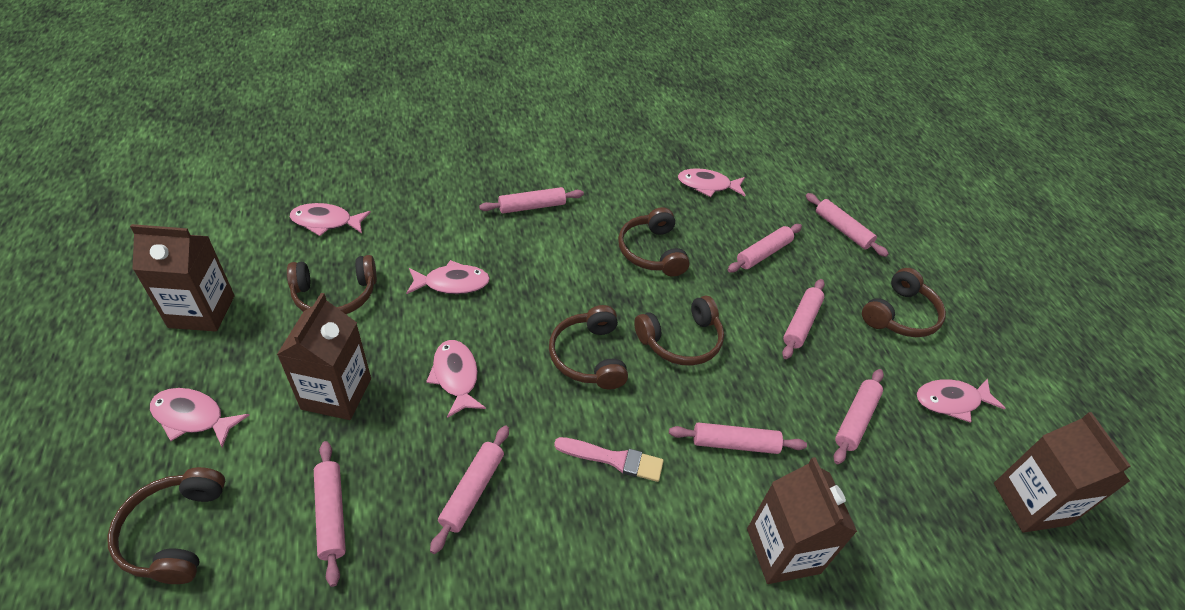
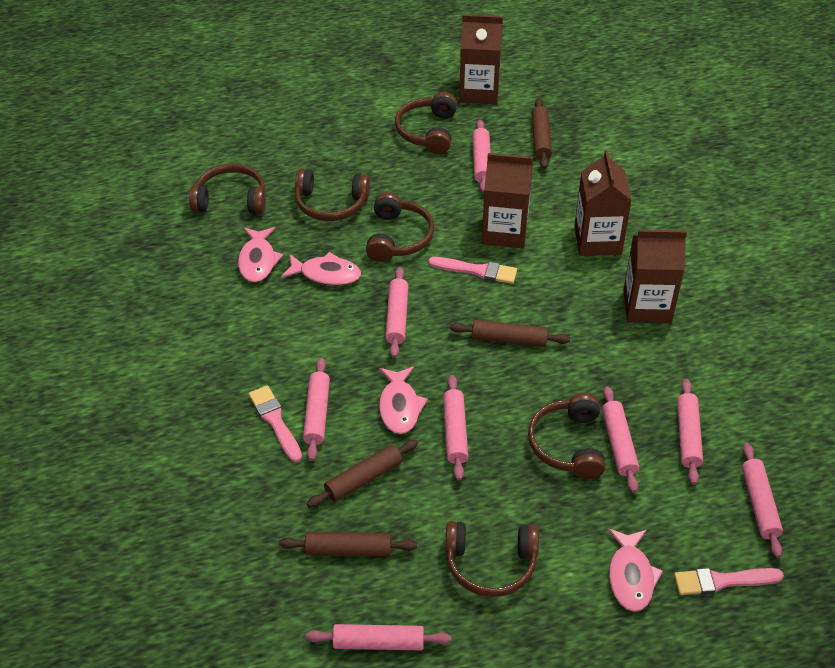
brown rolling pin: 0 -> 4
pink brush: 1 -> 3
pink fish: 6 -> 4

